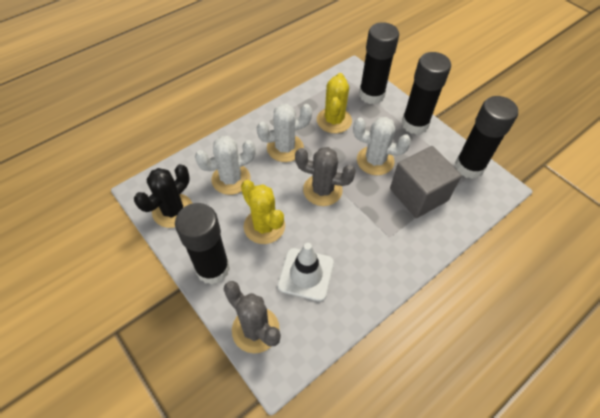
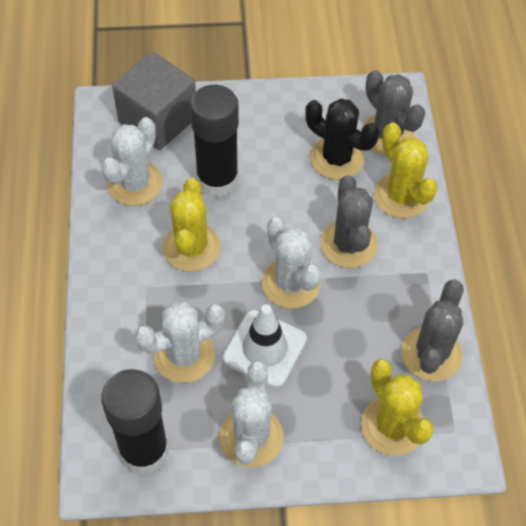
black glue stick: 4 -> 2
grey cactus: 2 -> 3
white cactus: 3 -> 4
yellow cactus: 2 -> 3

